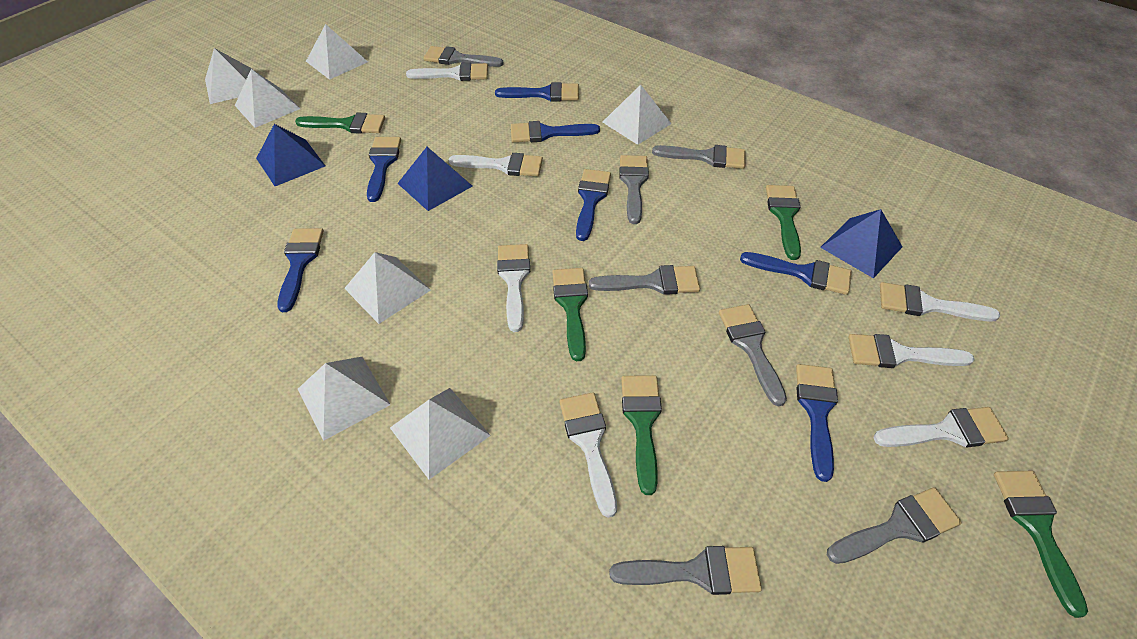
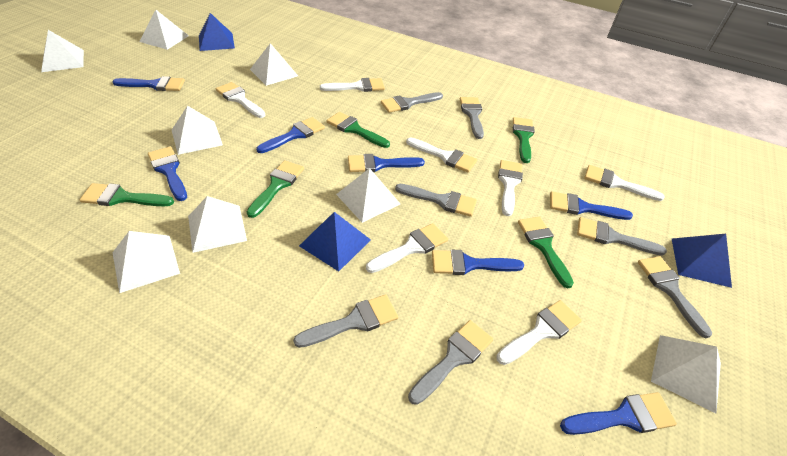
white pyramid: 7 -> 8

